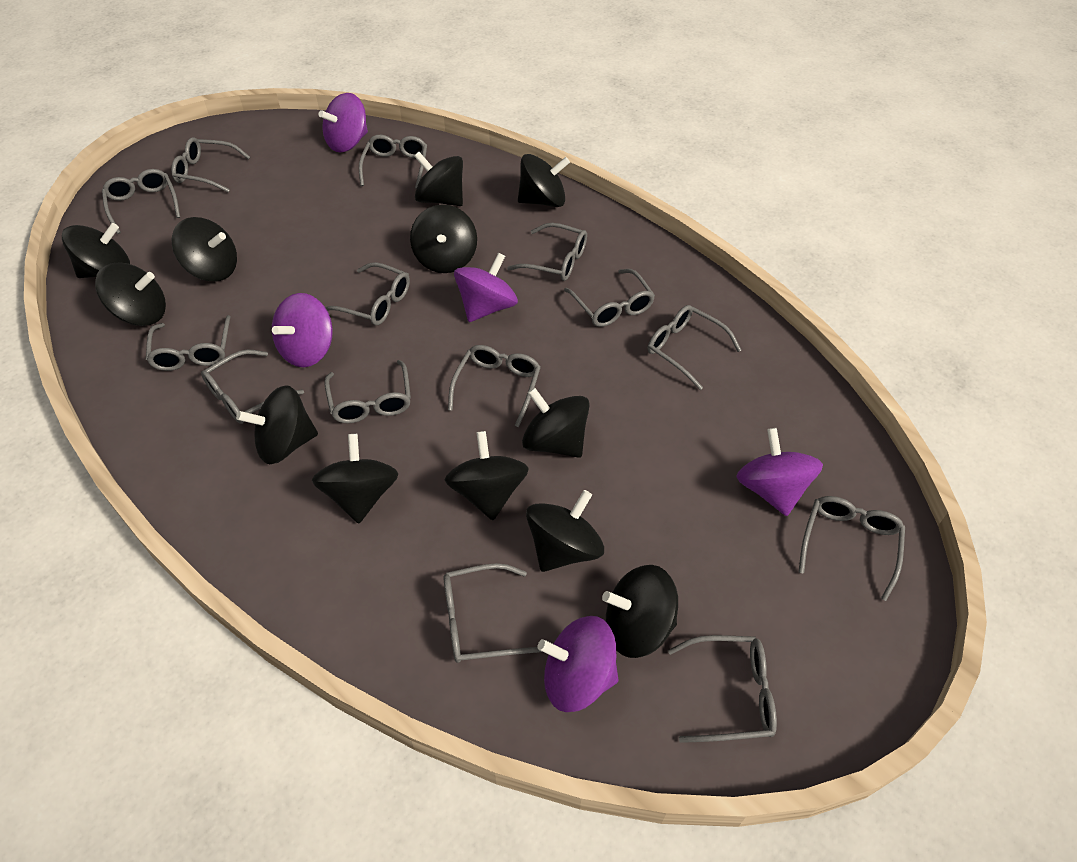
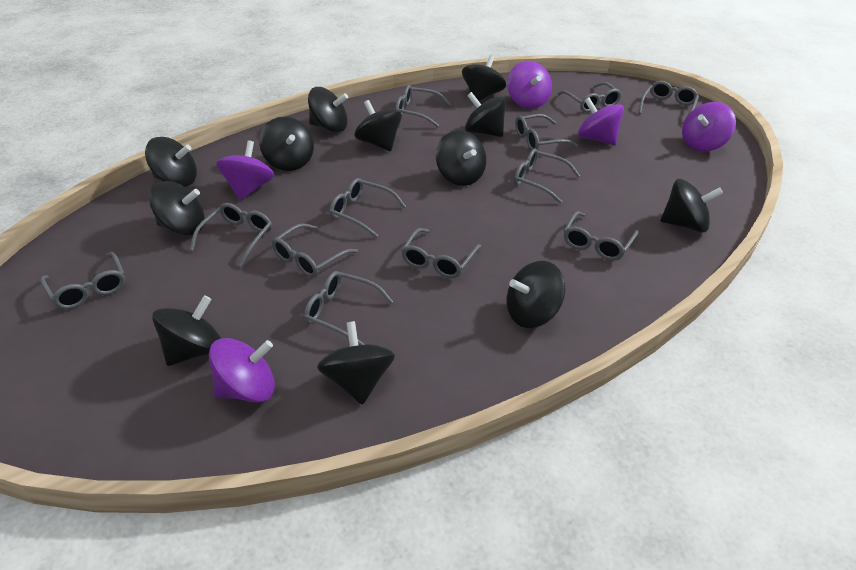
grey glasses: 14 -> 12

